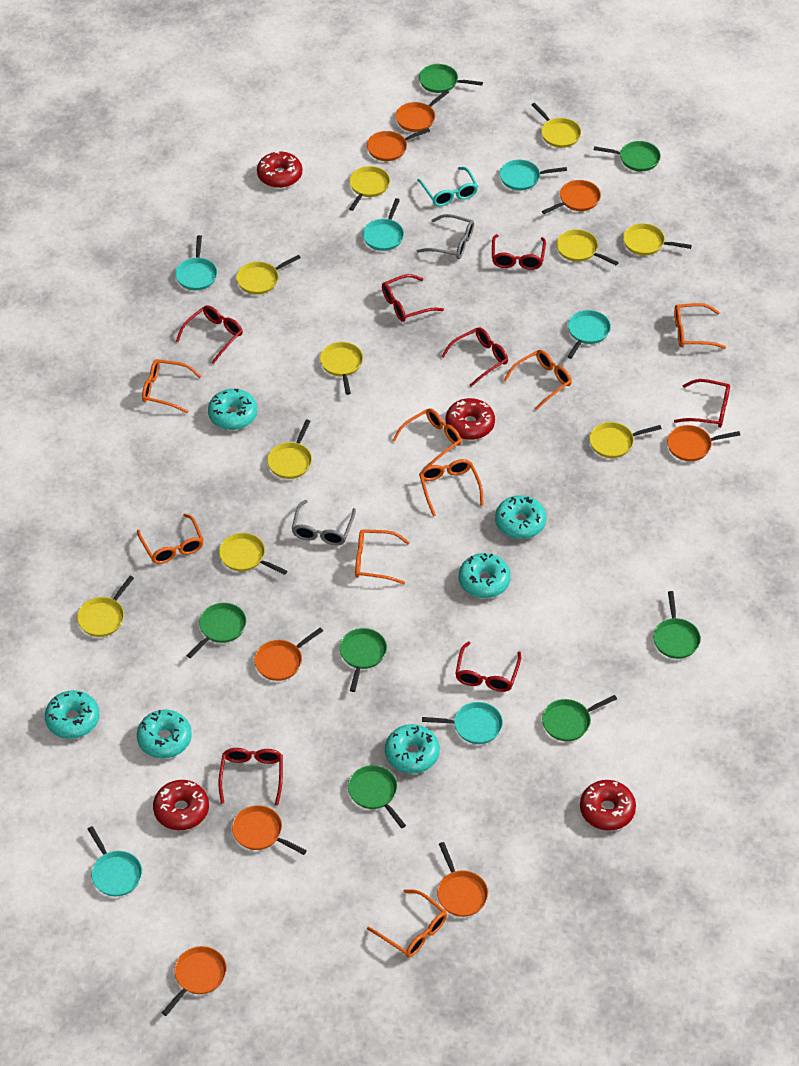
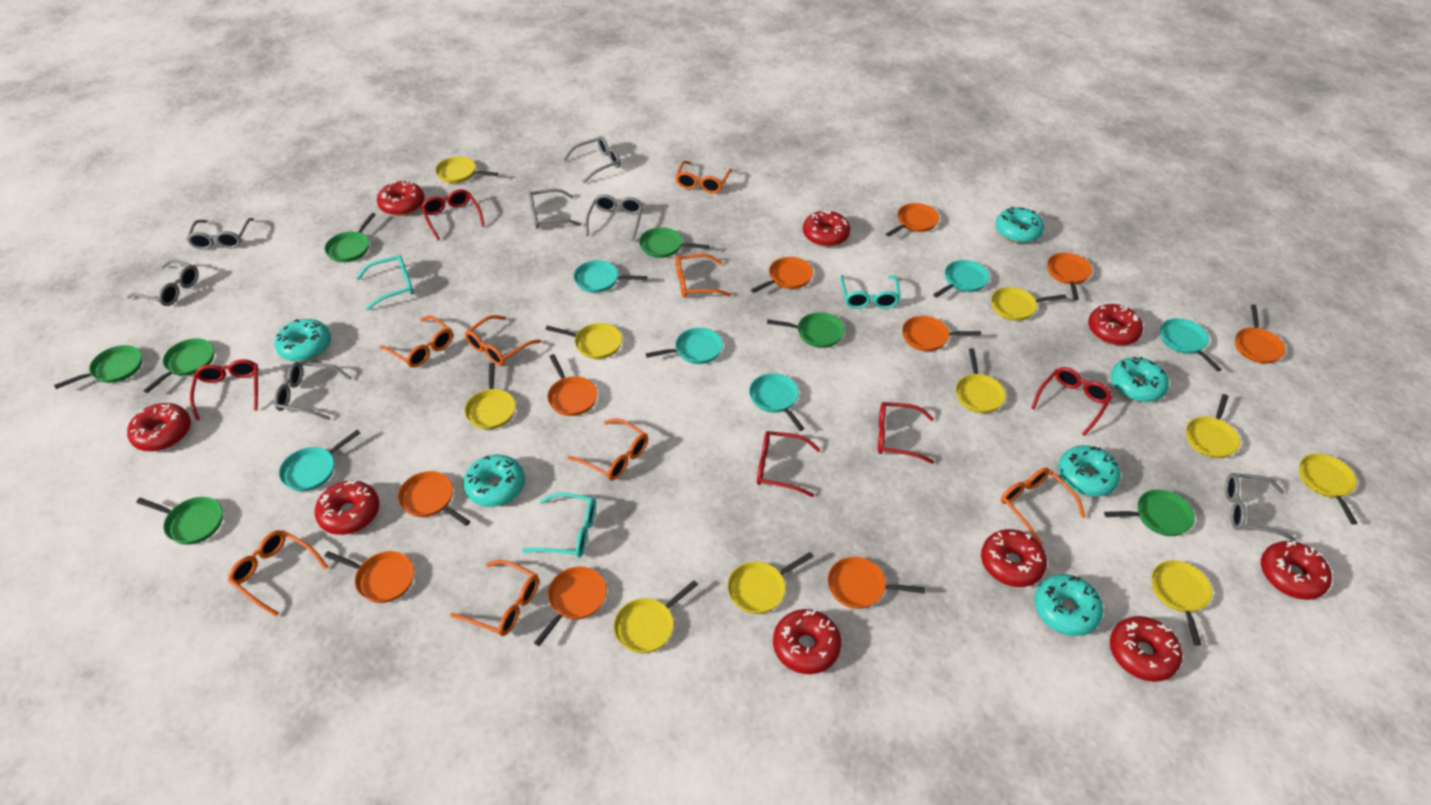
grey glasses: 2 -> 7
orange pan: 8 -> 10
red donut: 4 -> 9
red glasses: 7 -> 5
turquoise glasses: 1 -> 3

